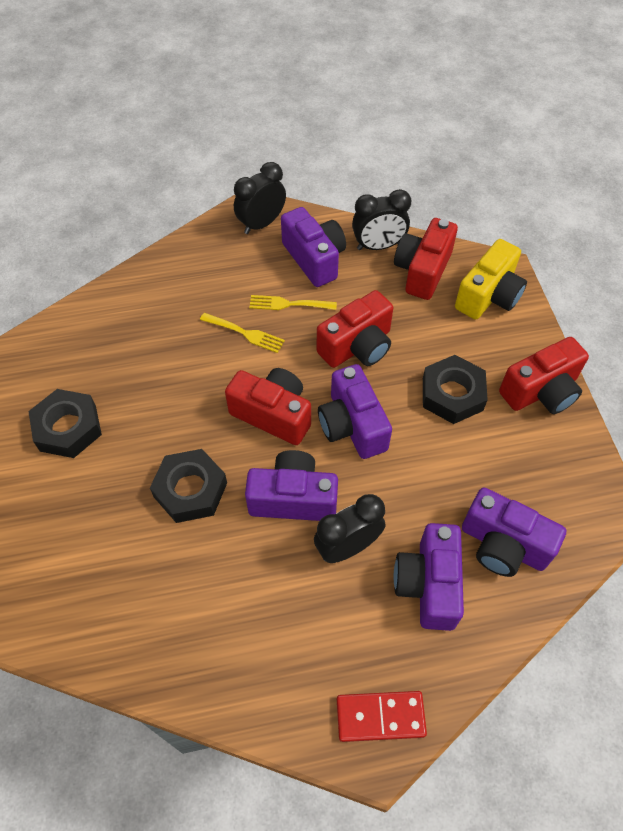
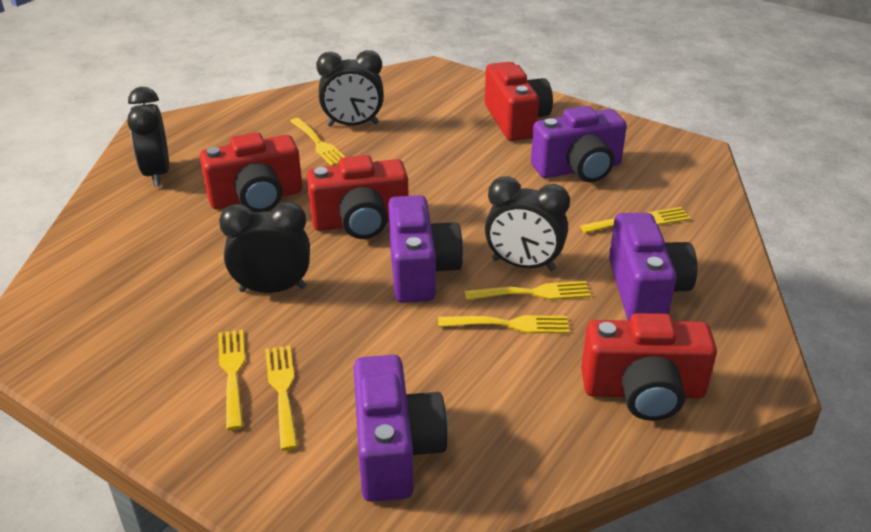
black clock: 3 -> 4
black nut: 3 -> 0
purple camera: 5 -> 4
red domino: 1 -> 0
yellow camera: 1 -> 0
yellow fork: 2 -> 6

